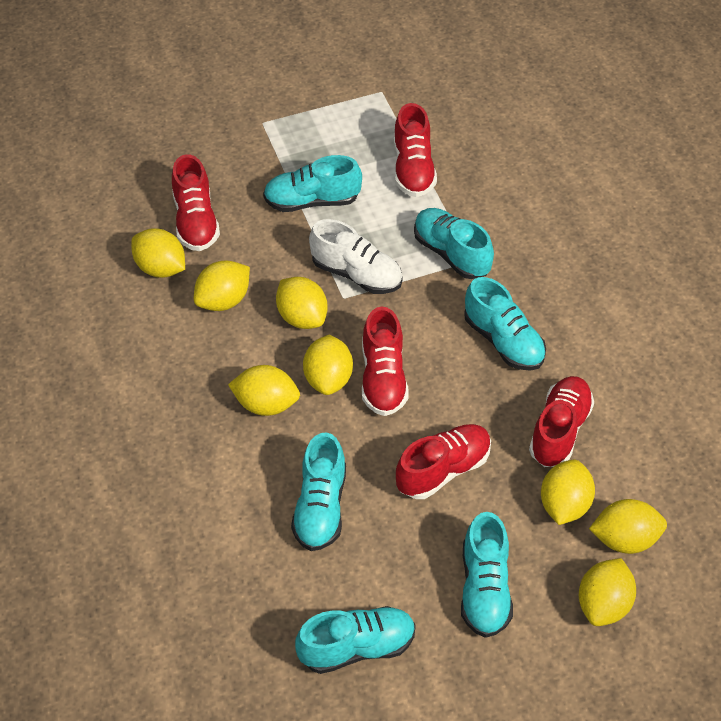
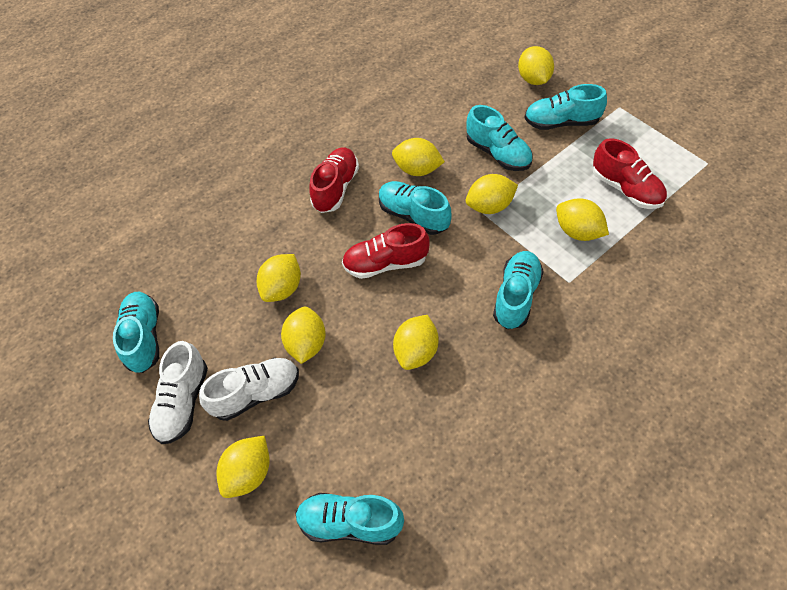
red shoe: 5 -> 3
white shoe: 1 -> 2

